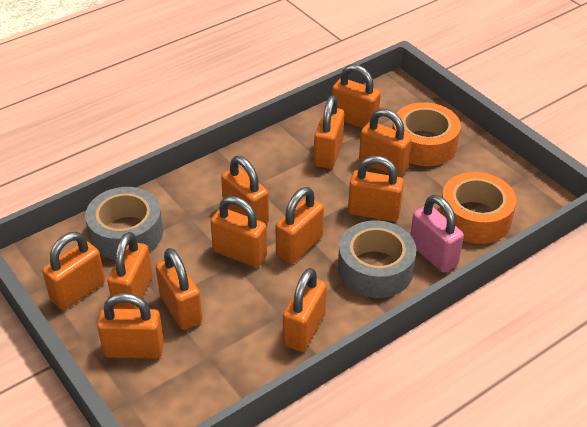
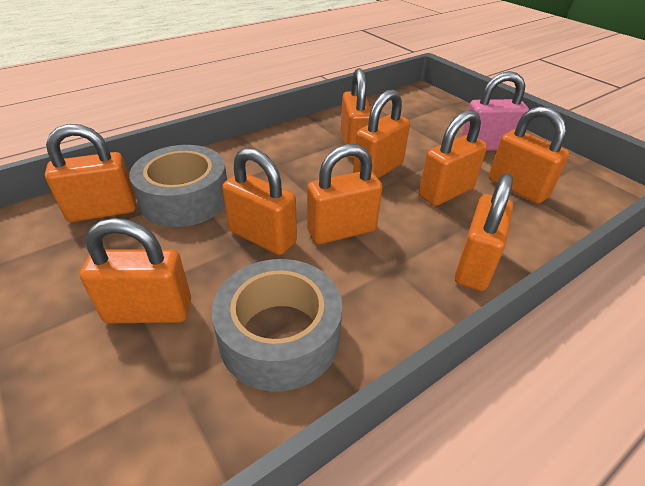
orange padlock: 12 -> 9
orange tape: 2 -> 0

